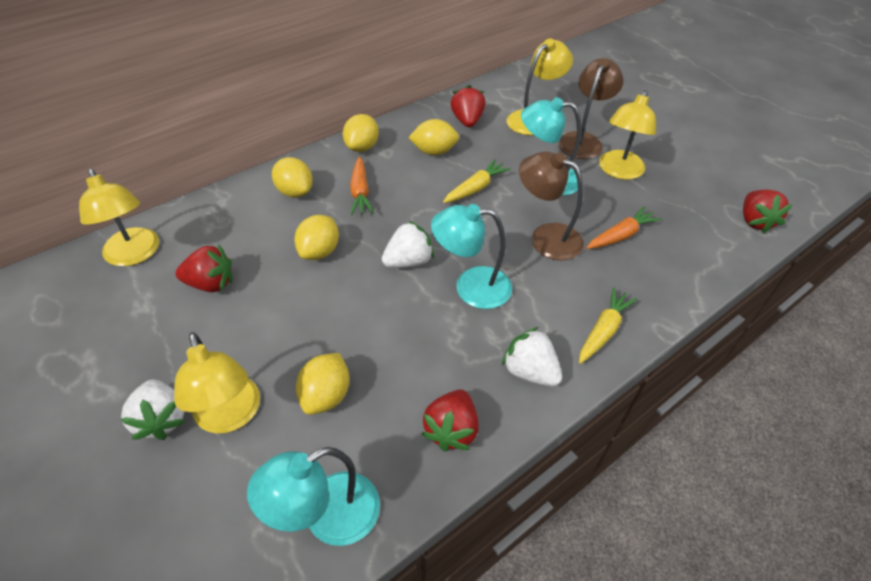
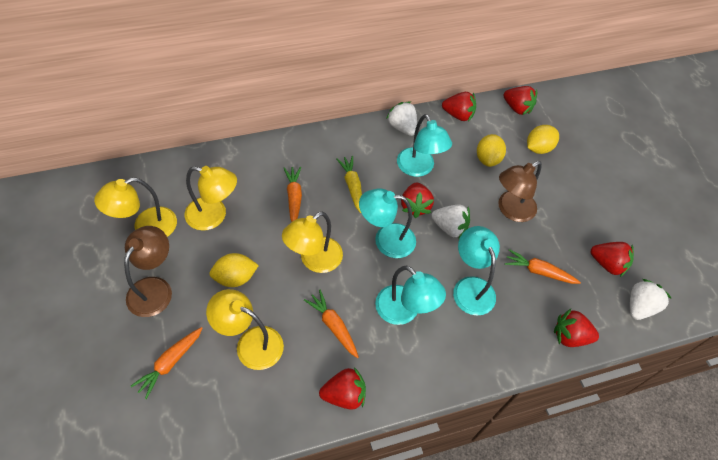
orange carrot: 2 -> 4
red strawberry: 4 -> 6
turquoise lamp: 3 -> 4
yellow carrot: 2 -> 1
yellow lemon: 5 -> 3

